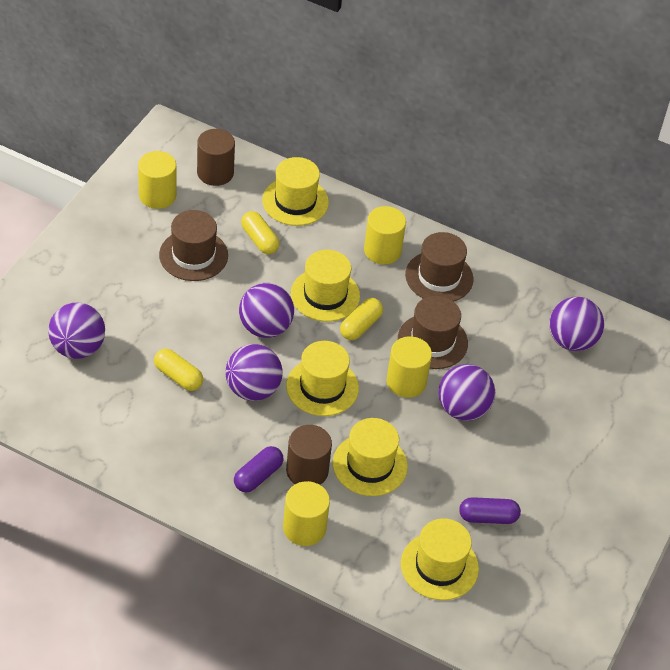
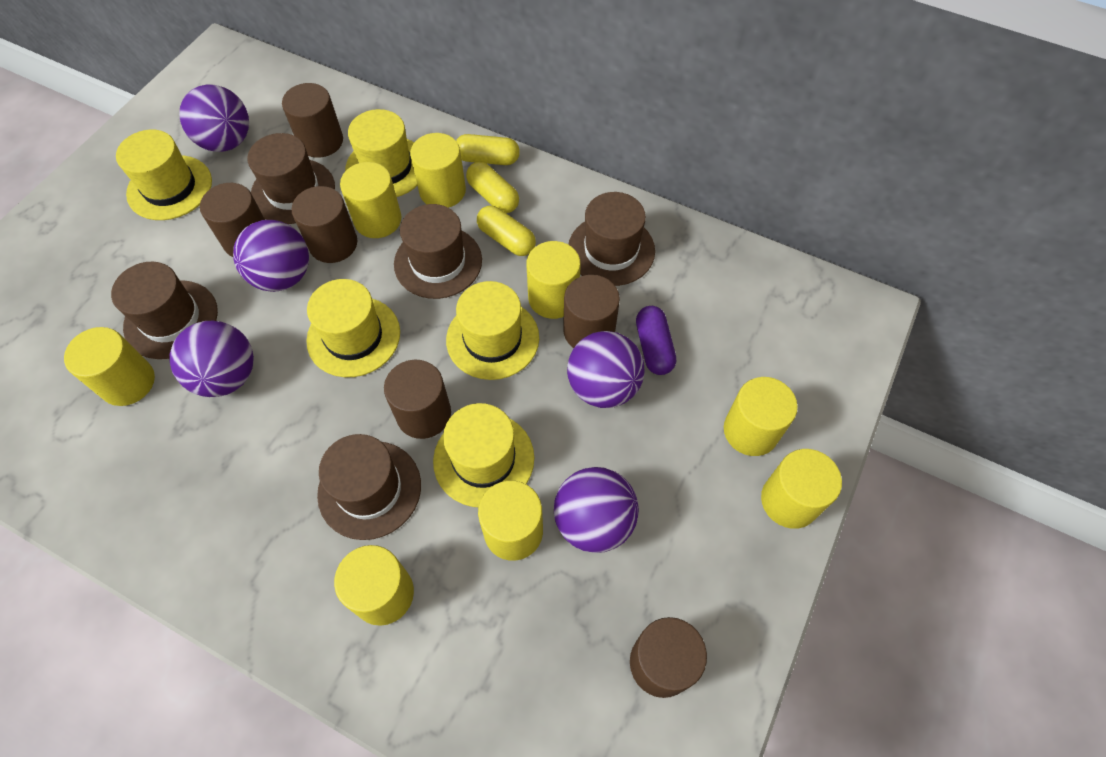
brown cylinder: 2 -> 6
brown hat: 3 -> 5
purple capsule: 2 -> 1
yellow cylinder: 4 -> 8

